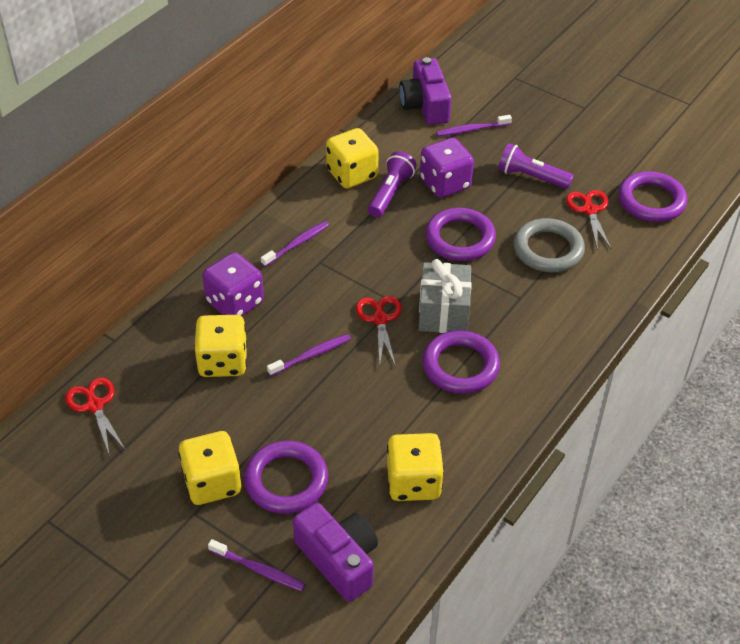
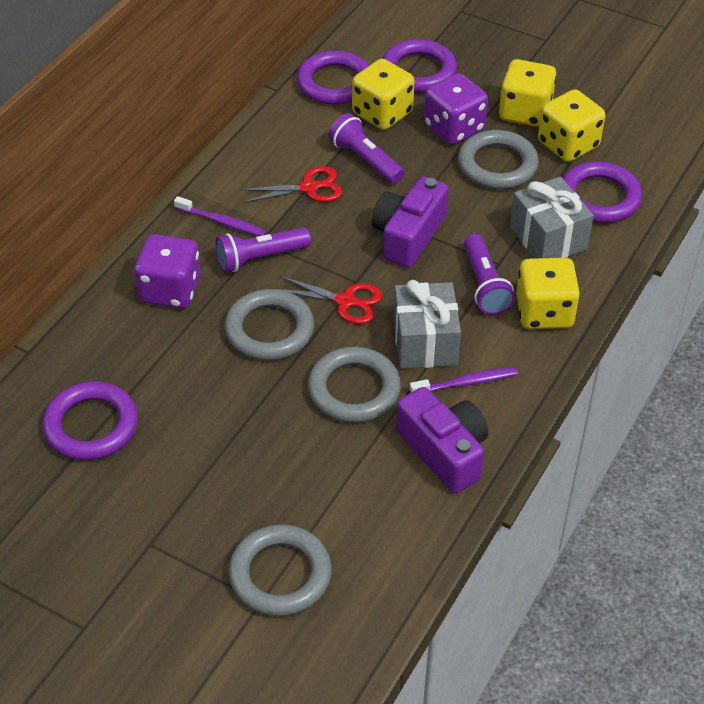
grey gift: 1 -> 2
grey ring: 1 -> 4
purple flashlight: 2 -> 3
purple toothbrush: 4 -> 2
red scissors: 3 -> 2

